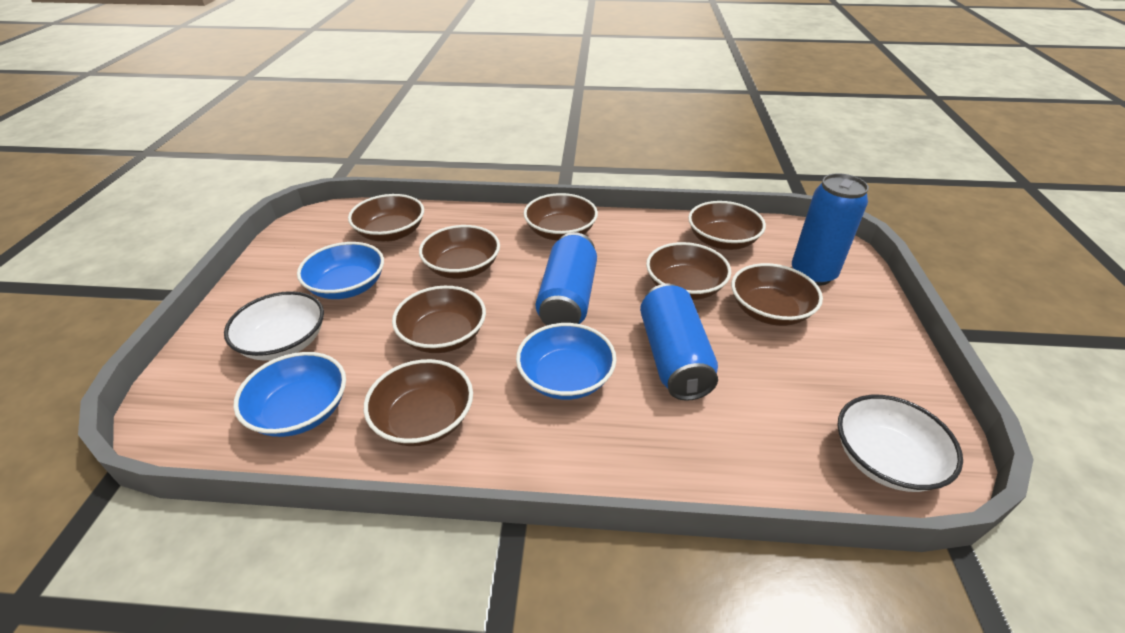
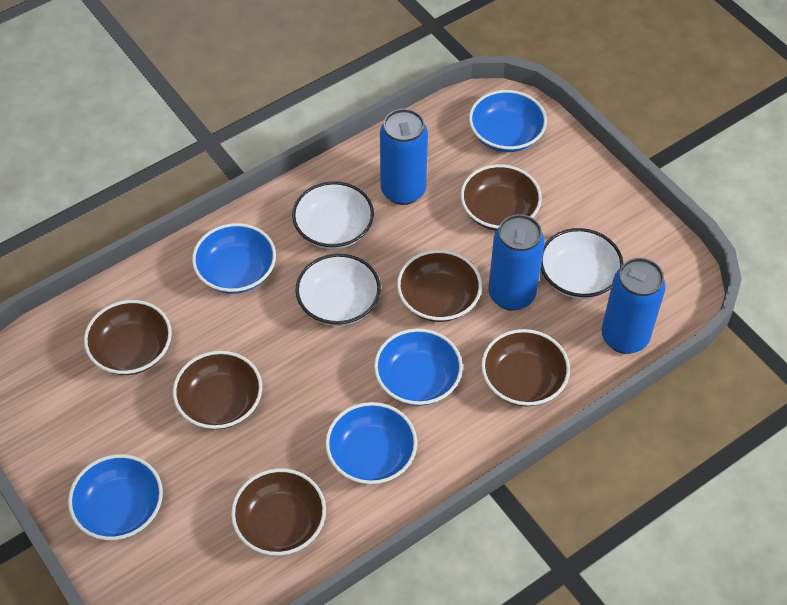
blue bowl: 3 -> 5
brown bowl: 8 -> 6
white bowl: 2 -> 3

